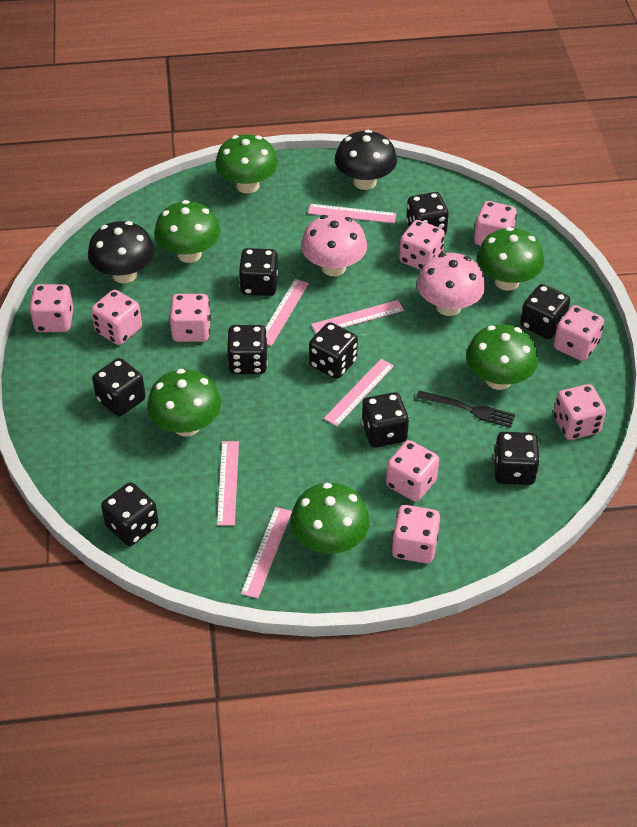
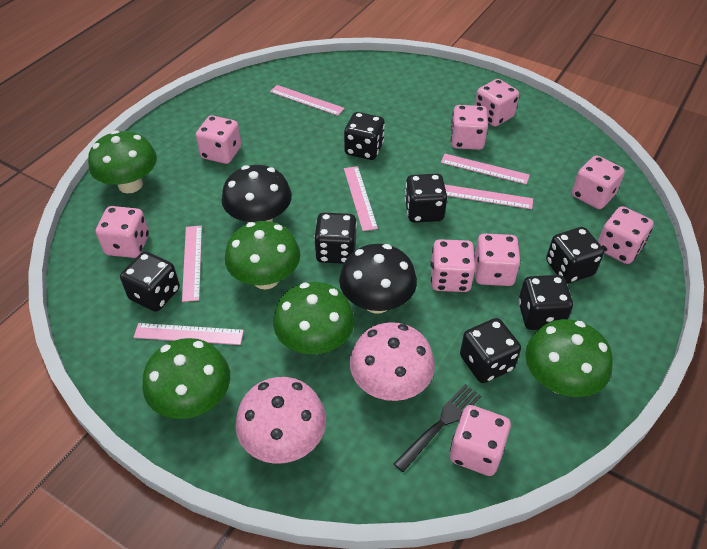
black dice: 9 -> 7
green mushroom: 6 -> 5

